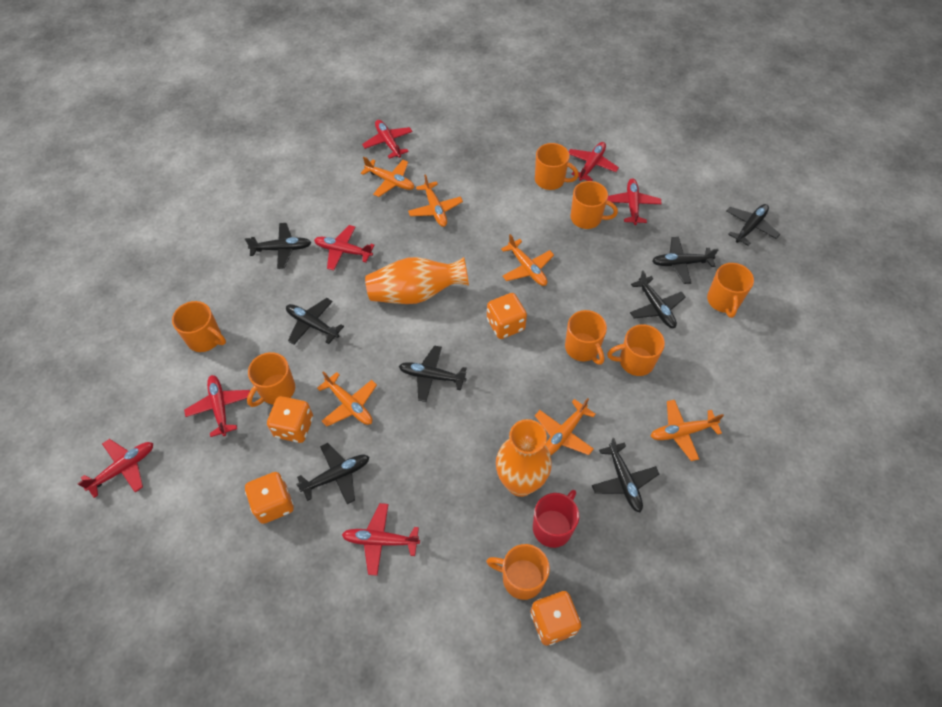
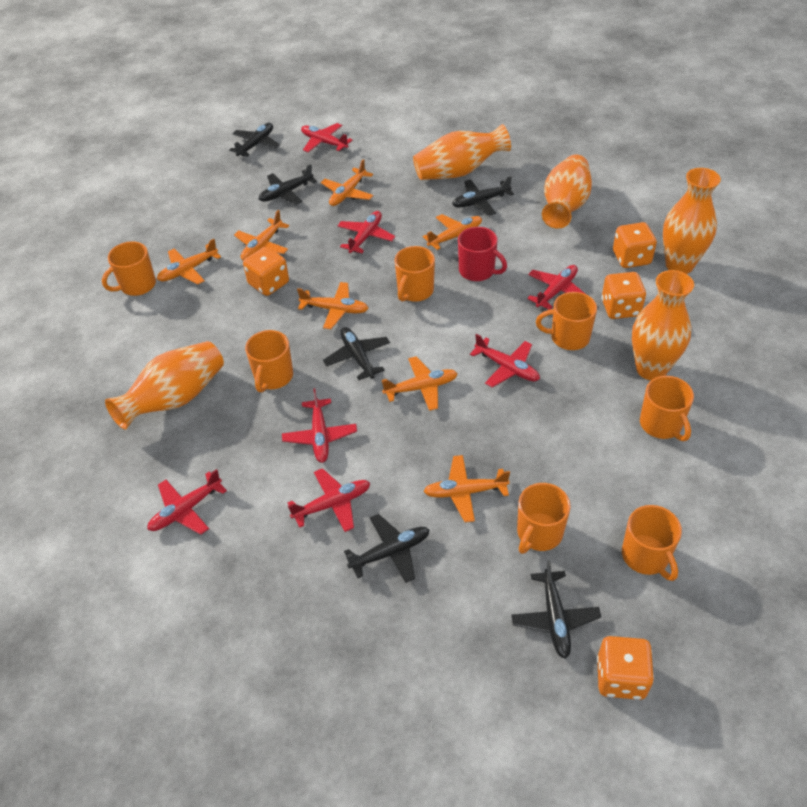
black plane: 8 -> 6
orange mug: 8 -> 7
orange plane: 6 -> 7
orange vase: 2 -> 5

